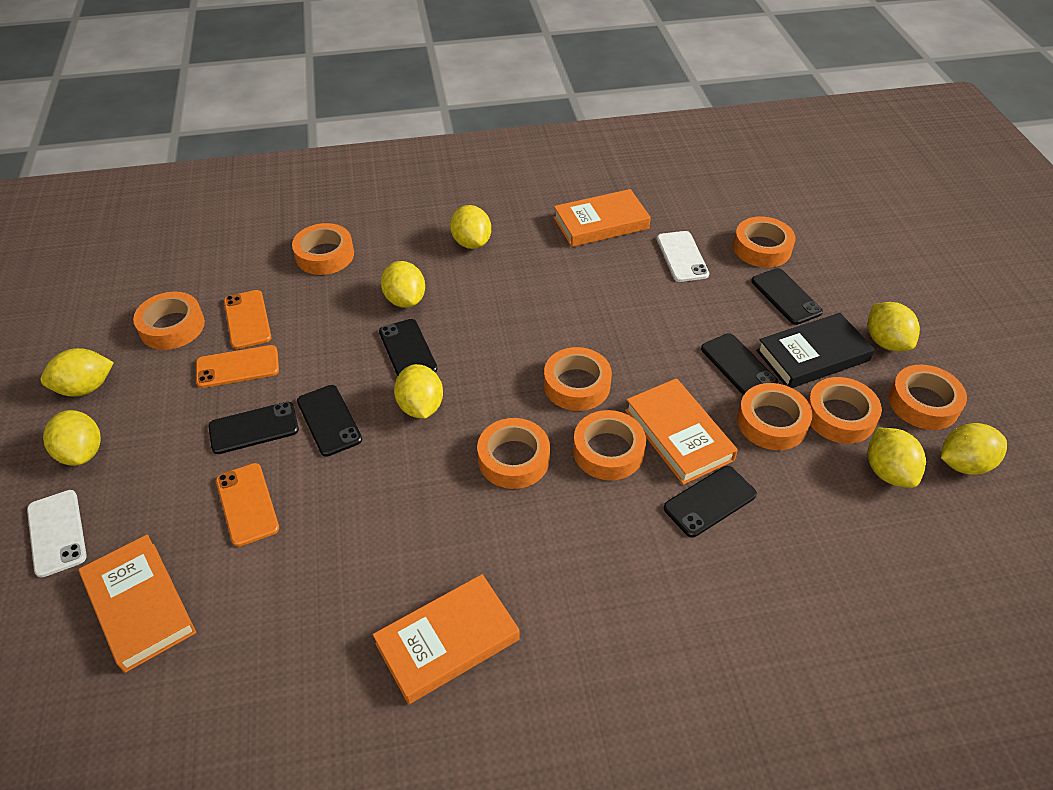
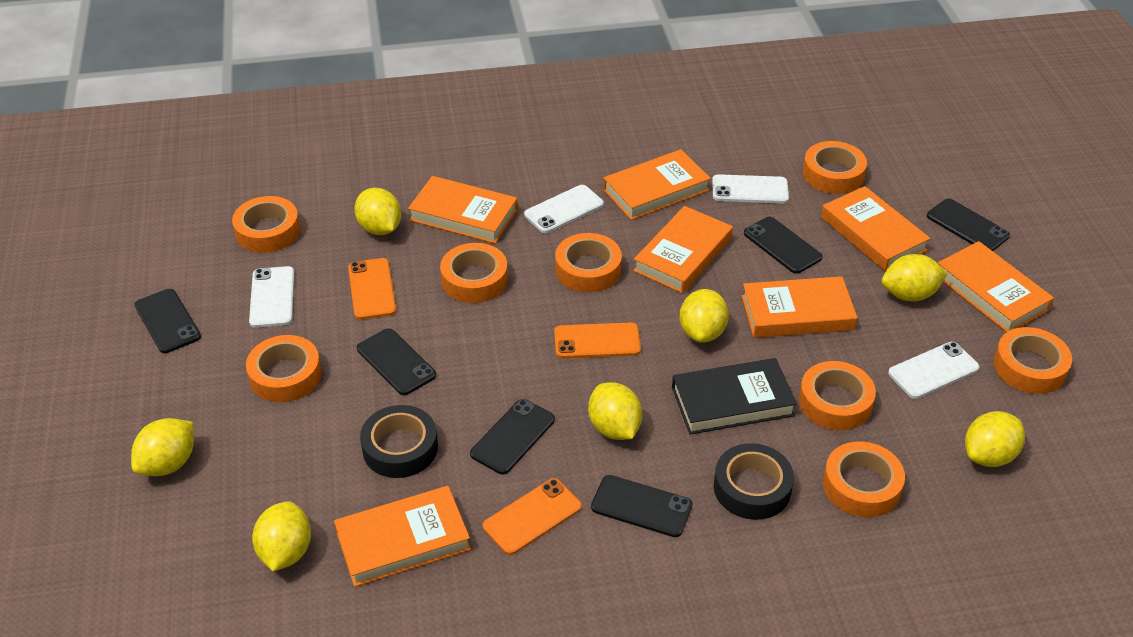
black tape: 0 -> 2
orange book: 4 -> 7
orange tape: 9 -> 8
white phone: 2 -> 4
yellow lemon: 8 -> 7

